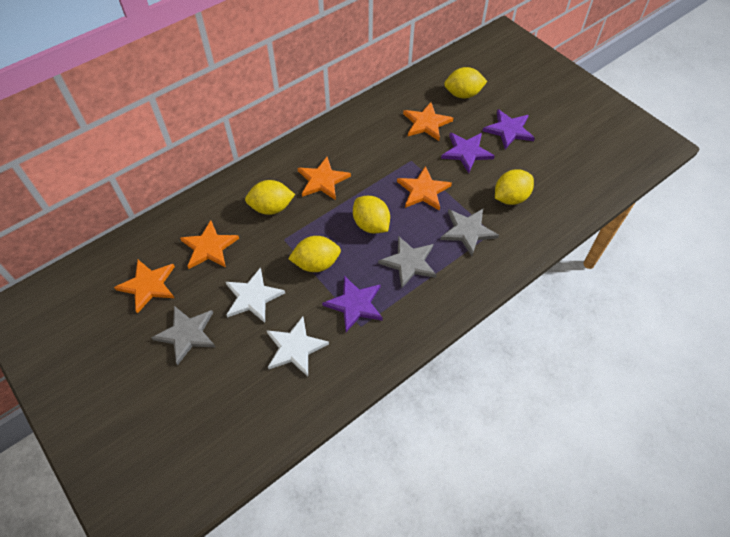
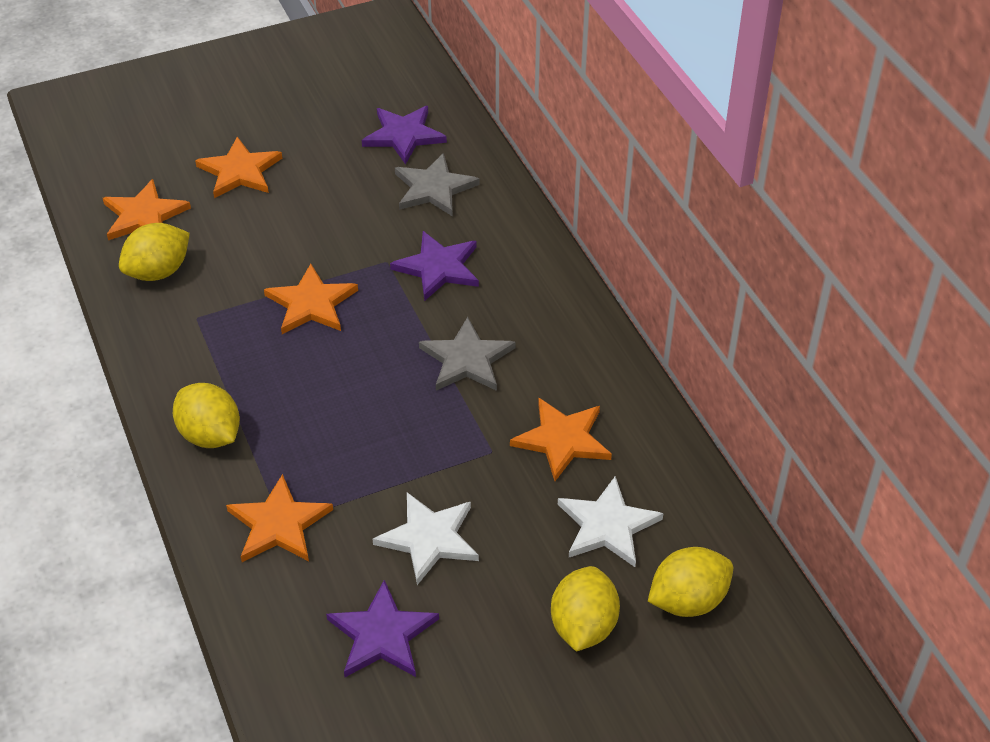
grey star: 3 -> 2
yellow lemon: 5 -> 4

